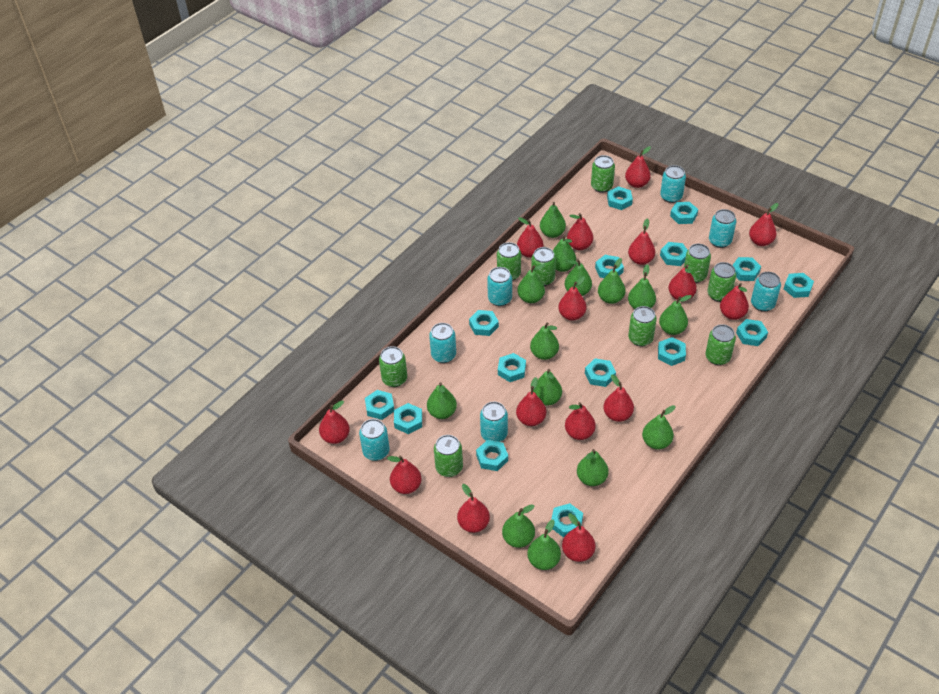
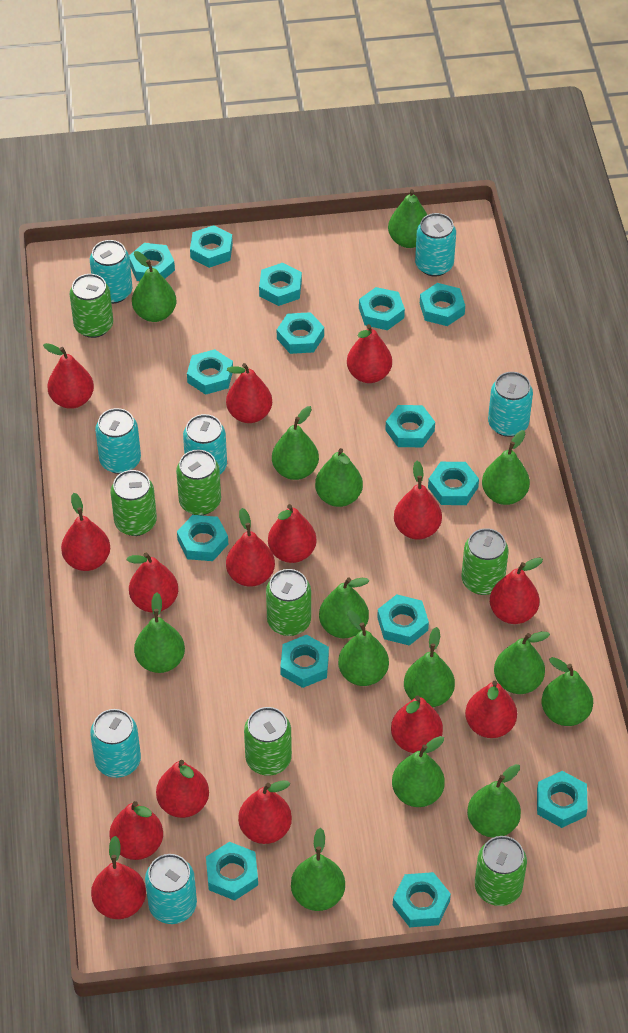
green can: 9 -> 7

